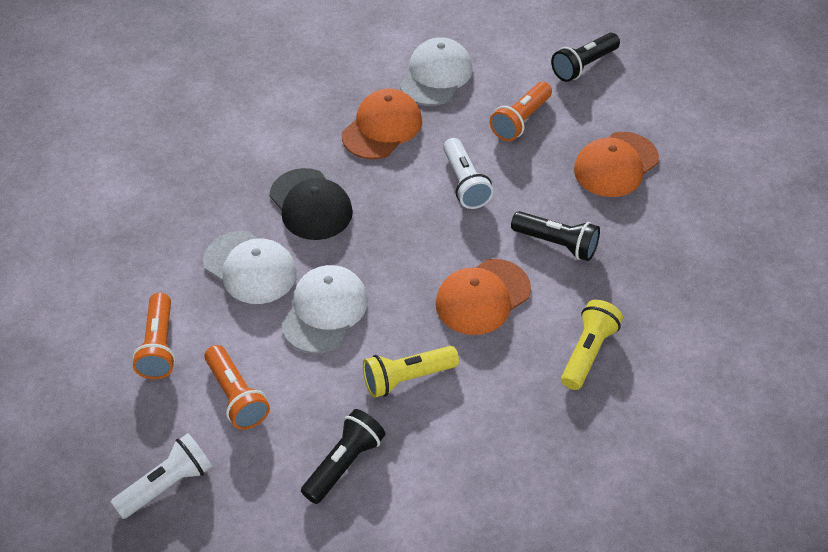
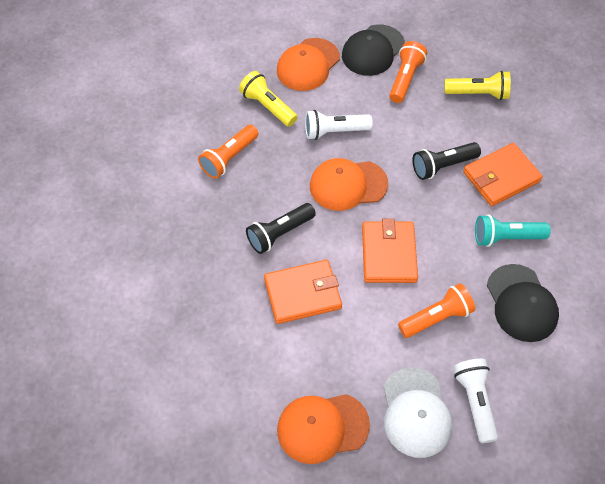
black cap: 1 -> 2
black flashlight: 3 -> 2
orange wallet: 0 -> 3
turquoise flashlight: 0 -> 1
white cap: 3 -> 1

